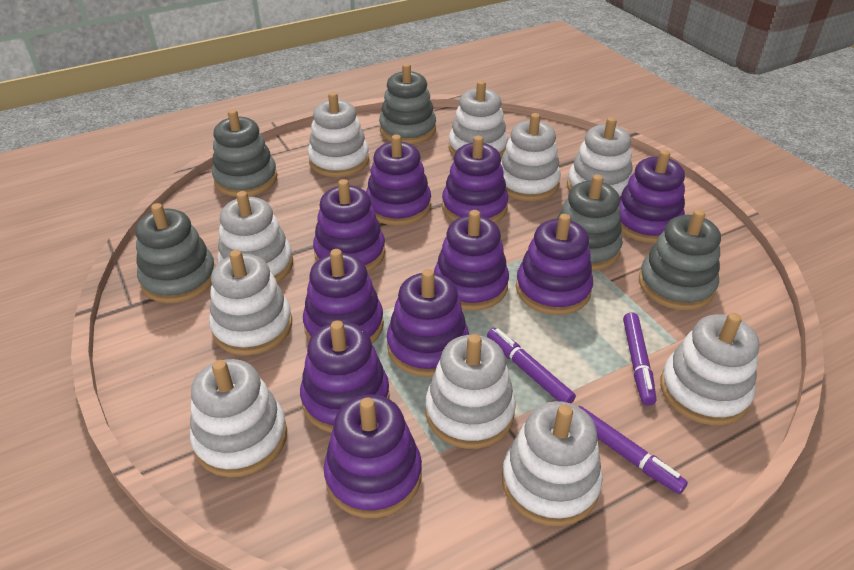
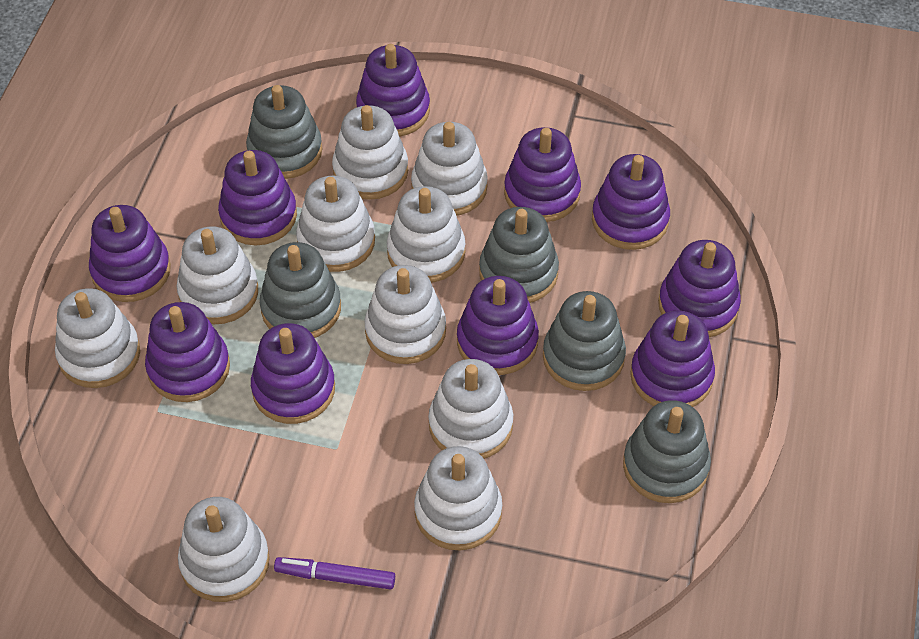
purple marker: 3 -> 1

